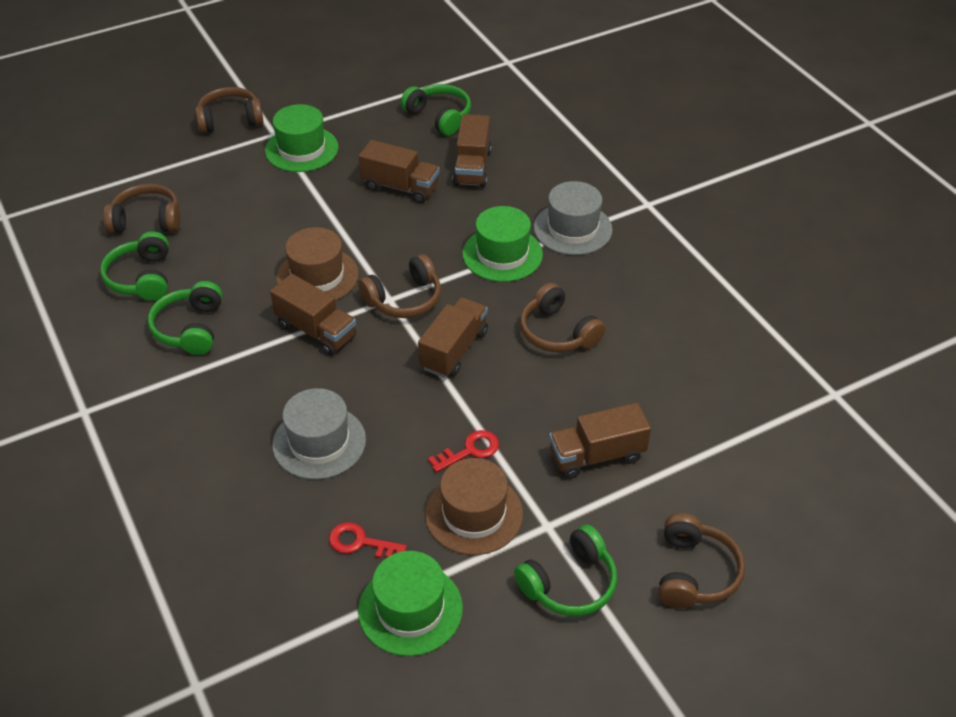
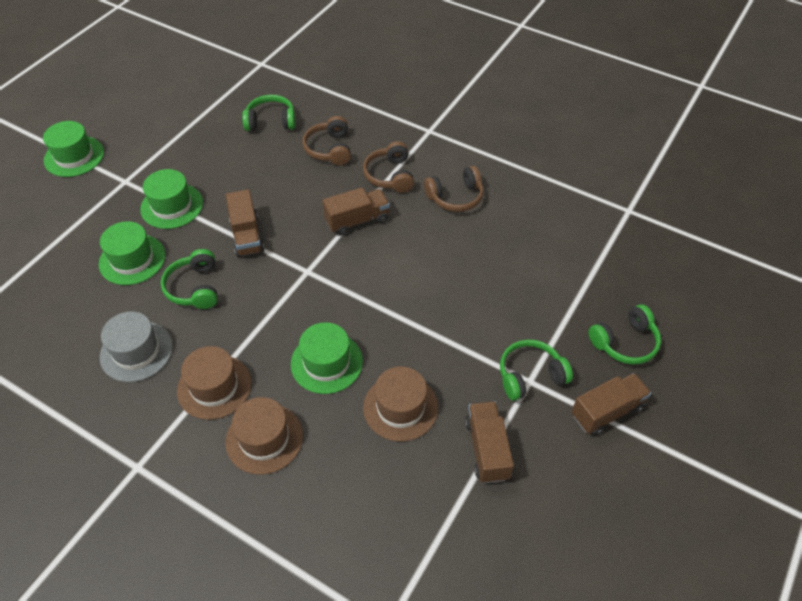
brown hat: 2 -> 3
brown headphones: 5 -> 3
brown truck: 5 -> 4
green hat: 3 -> 4
grey hat: 2 -> 1
red key: 2 -> 0

